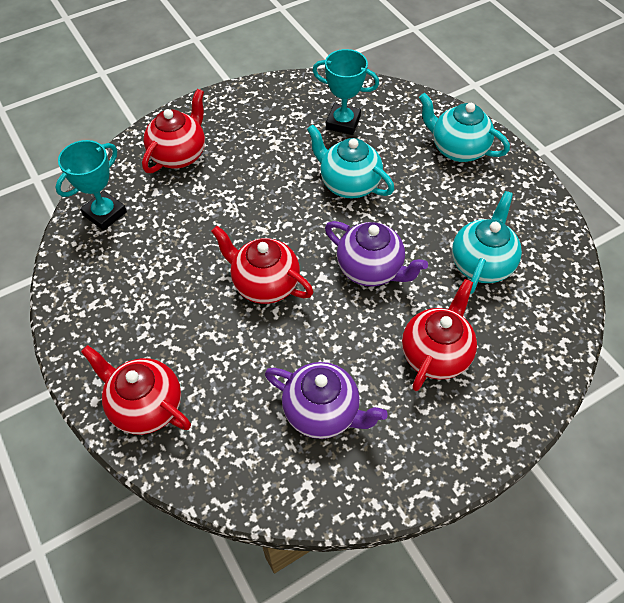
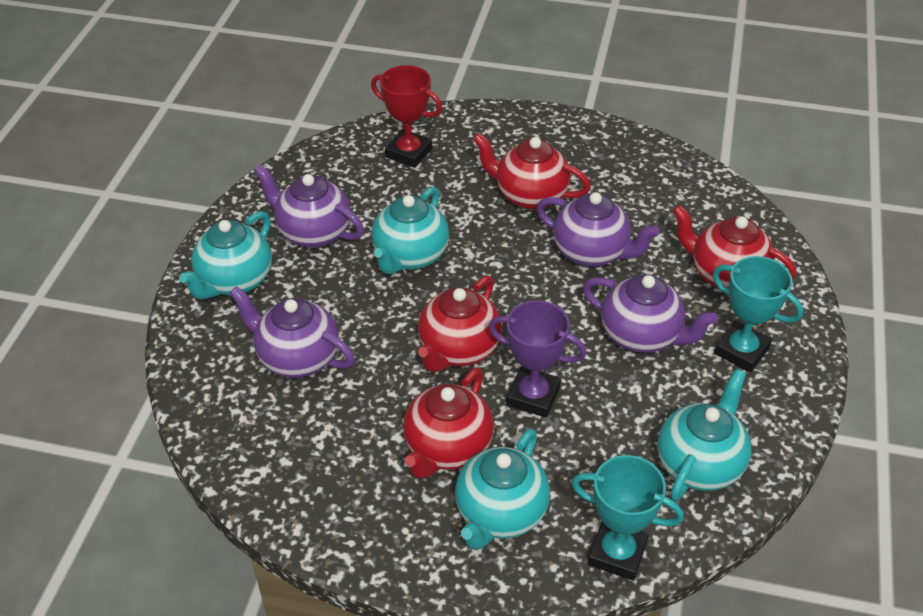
purple teapot: 2 -> 4
purple trophy: 0 -> 1
red trophy: 0 -> 1
turquoise teapot: 3 -> 4

